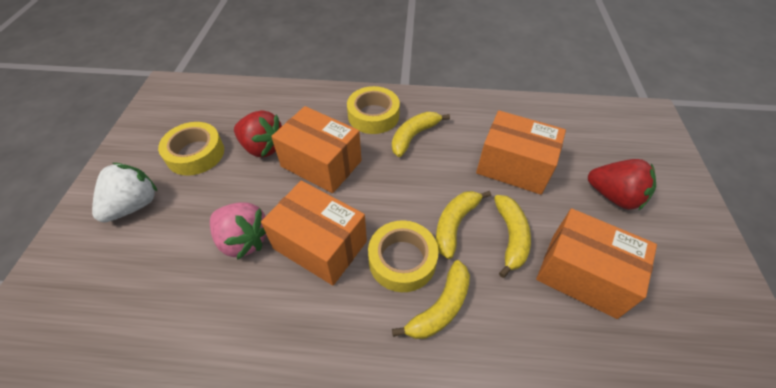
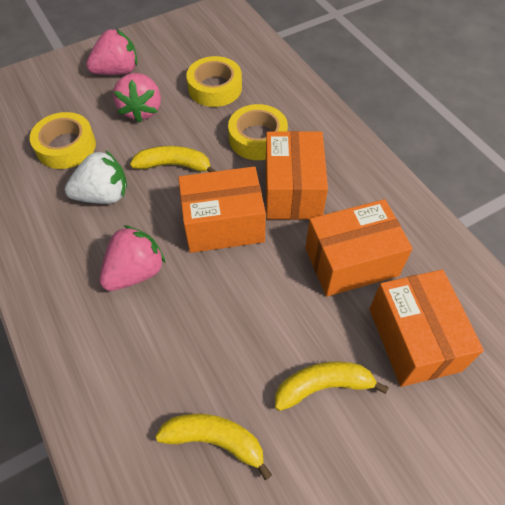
pink strawberry: 1 -> 3
red strawberry: 2 -> 0
yellow banana: 4 -> 3

